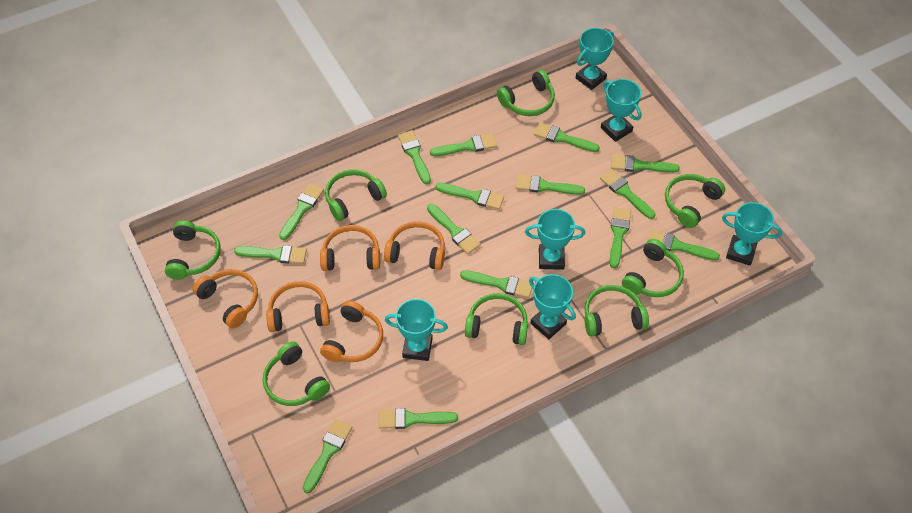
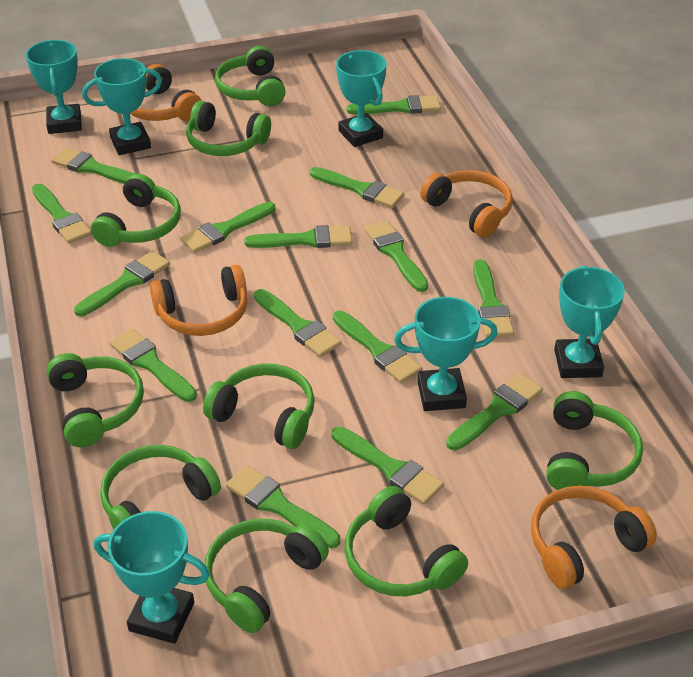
green headphones: 8 -> 9
orange headphones: 5 -> 4

